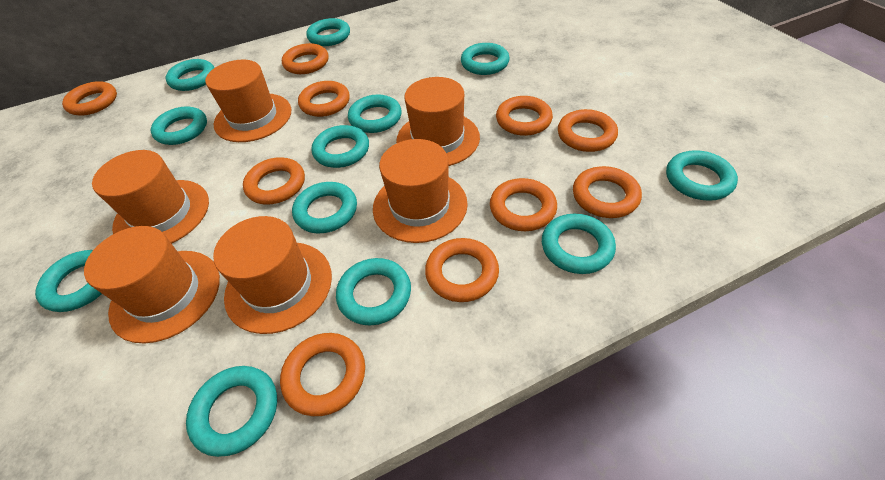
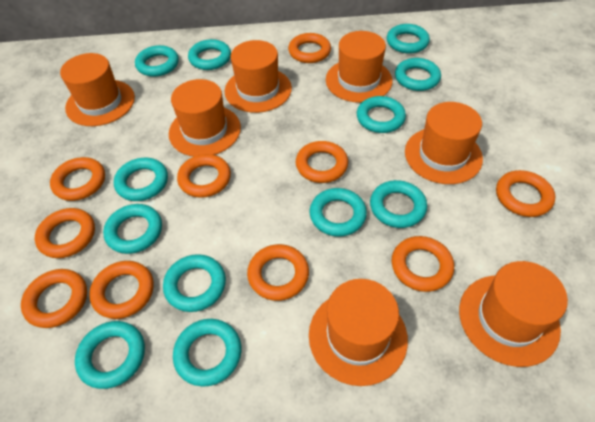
orange hat: 6 -> 7

